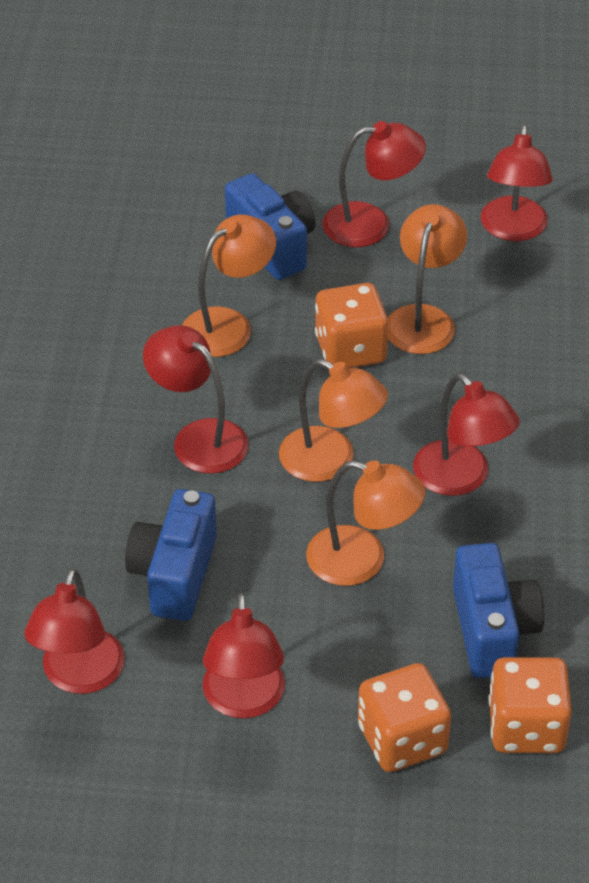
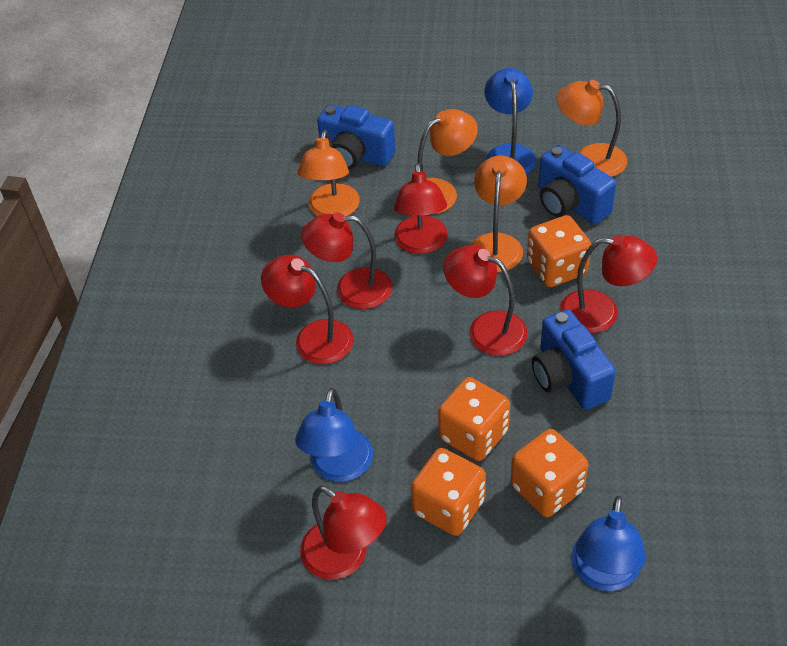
blue lamp: 0 -> 3
orange dice: 3 -> 4

